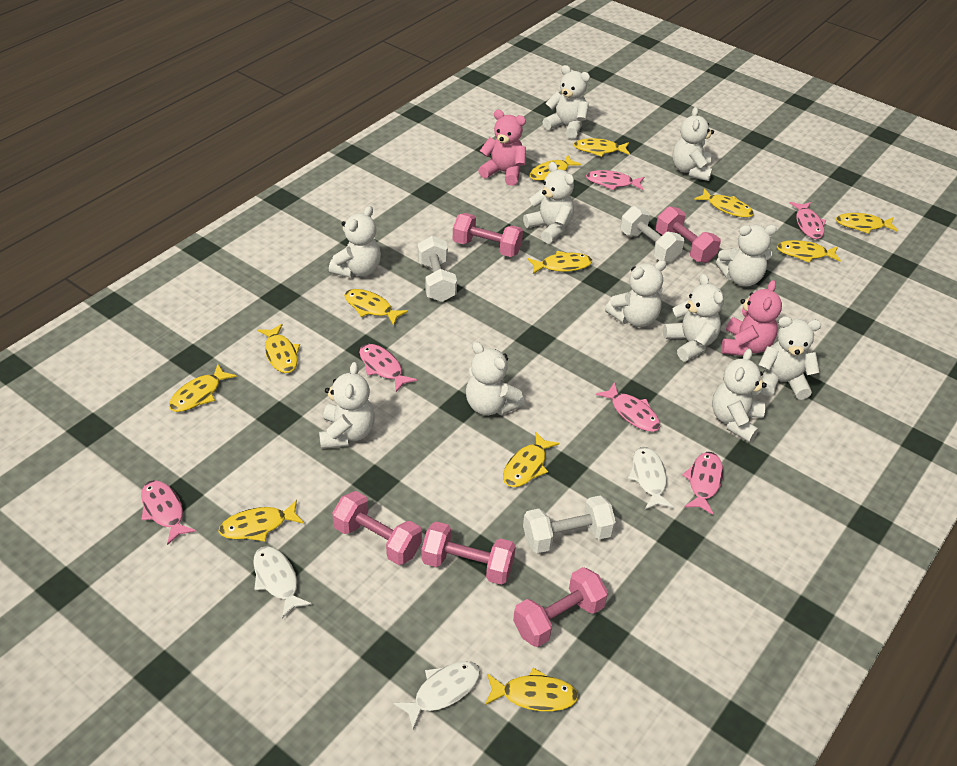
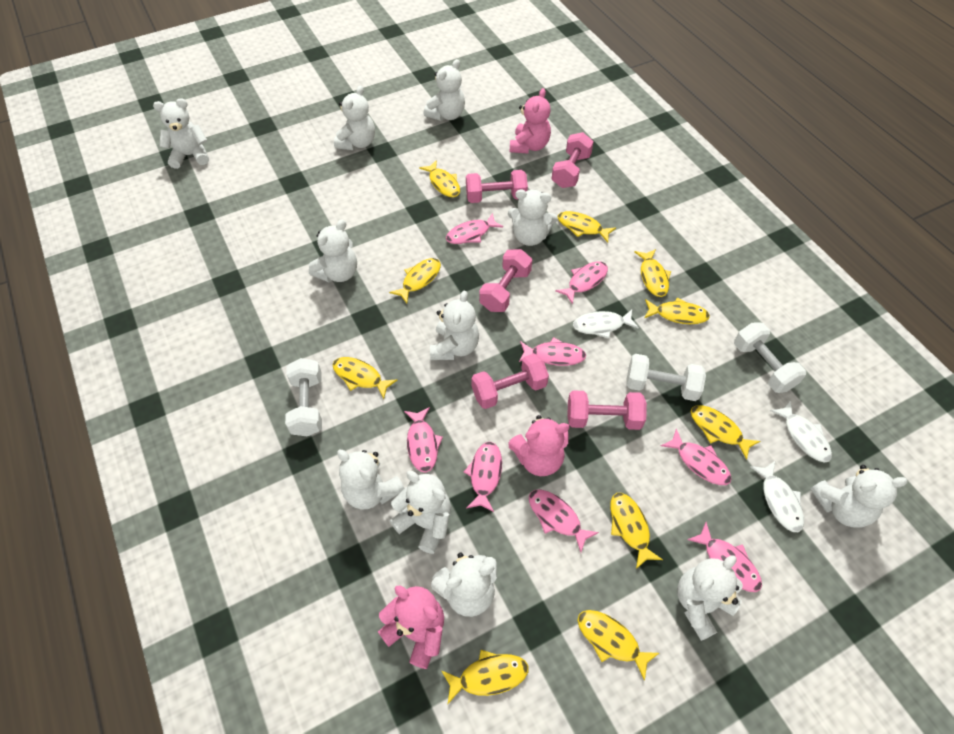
pink fish: 6 -> 8
pink teddy bear: 2 -> 3
yellow fish: 12 -> 10

